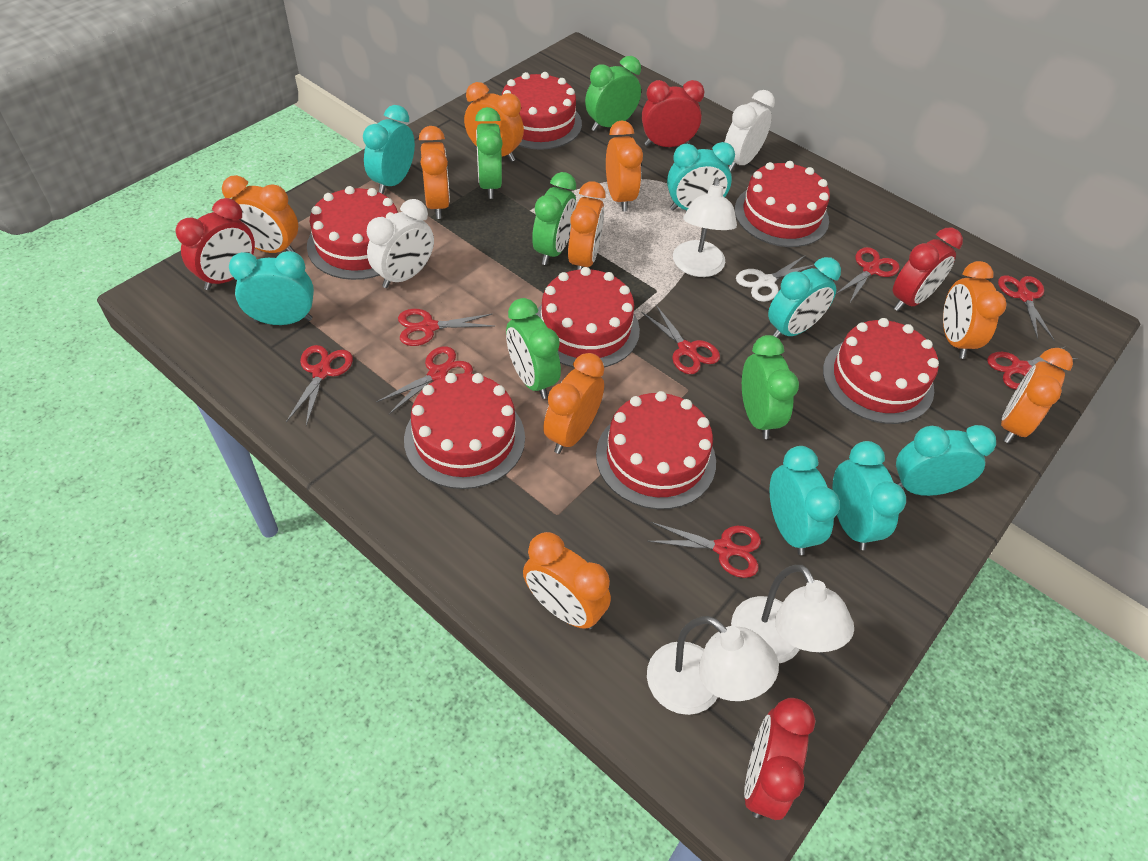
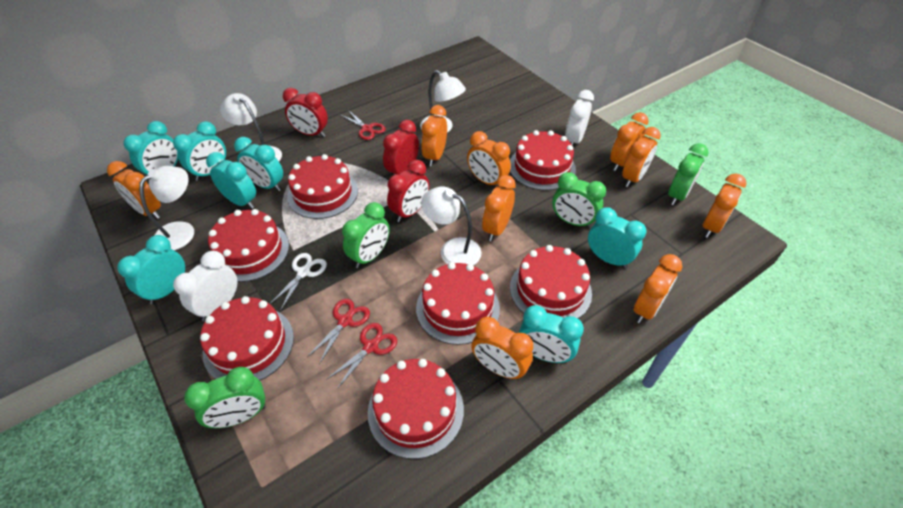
green clock: 5 -> 4
red clock: 4 -> 3
red scissors: 8 -> 3
white lamp: 3 -> 4

